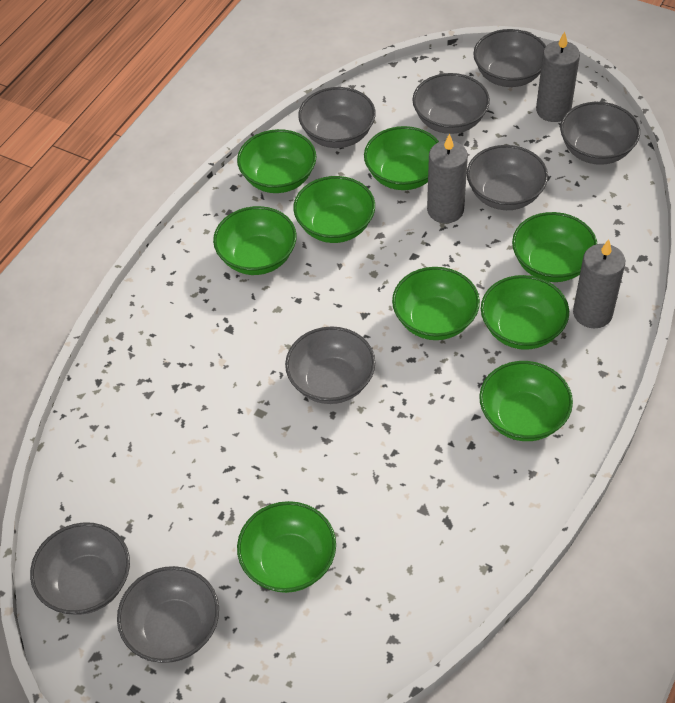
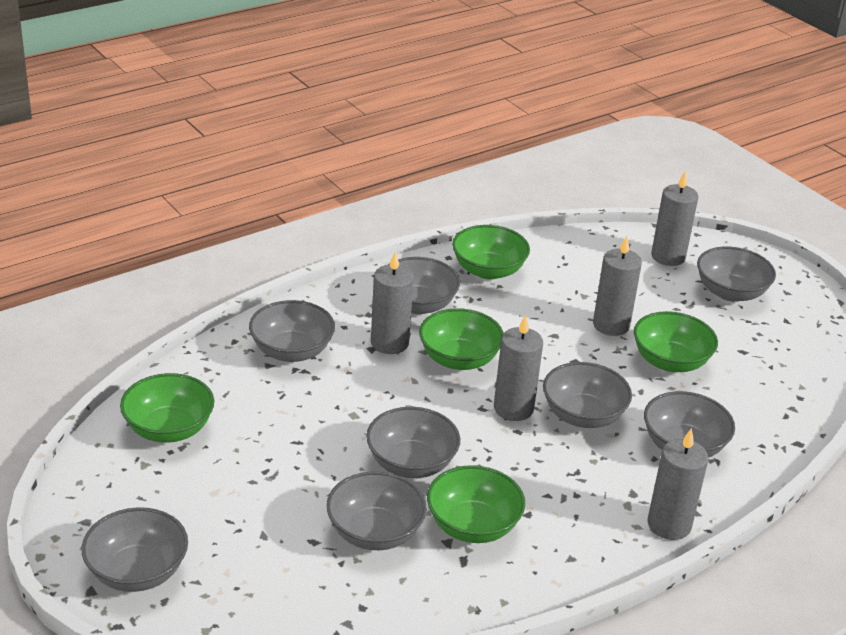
green bowl: 9 -> 5
grey candle: 3 -> 5

